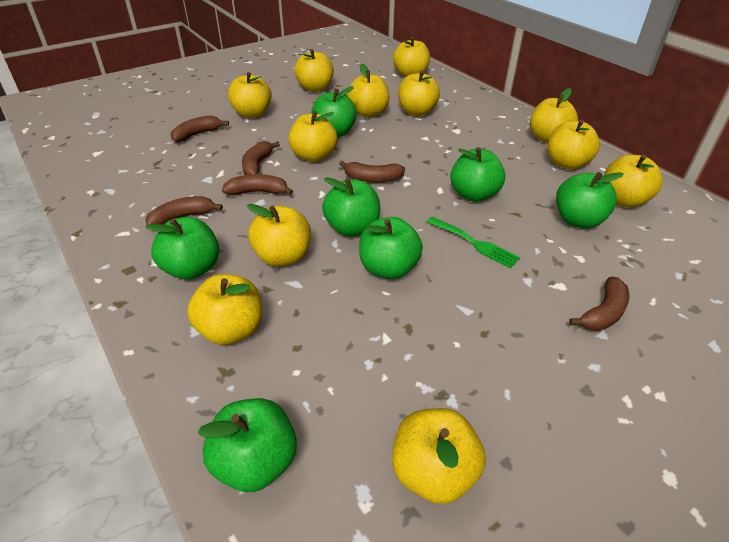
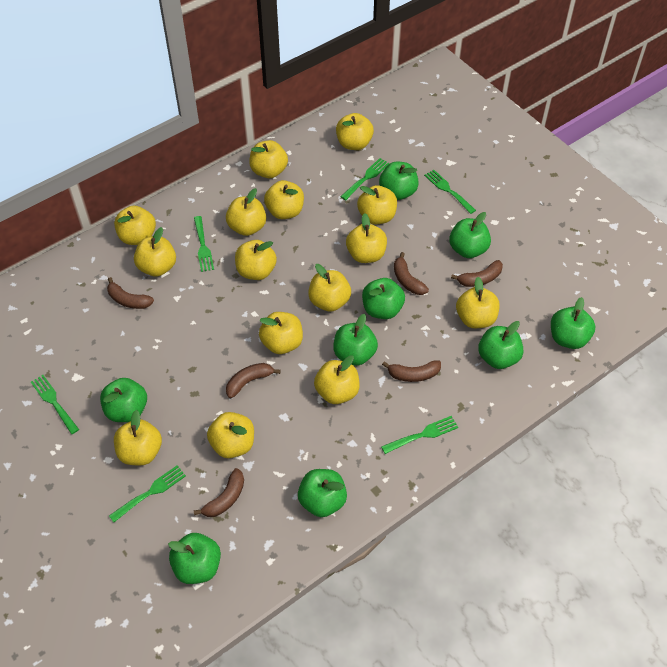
green apple: 7 -> 9
green fork: 1 -> 6
yellow apple: 12 -> 15

